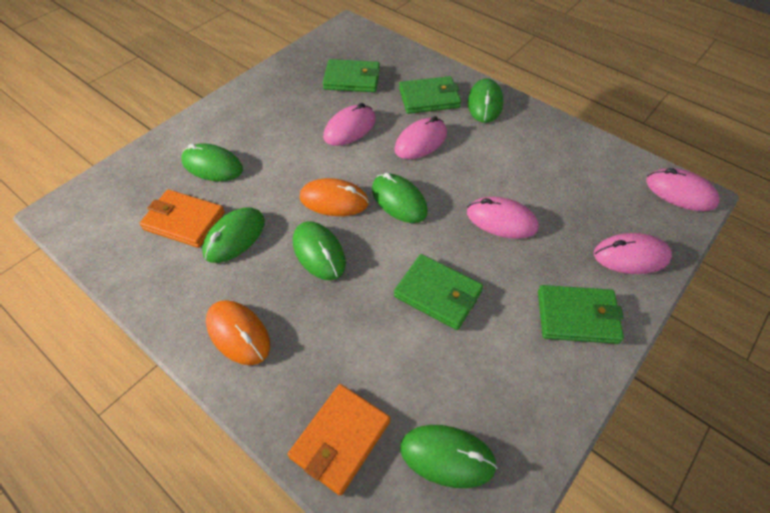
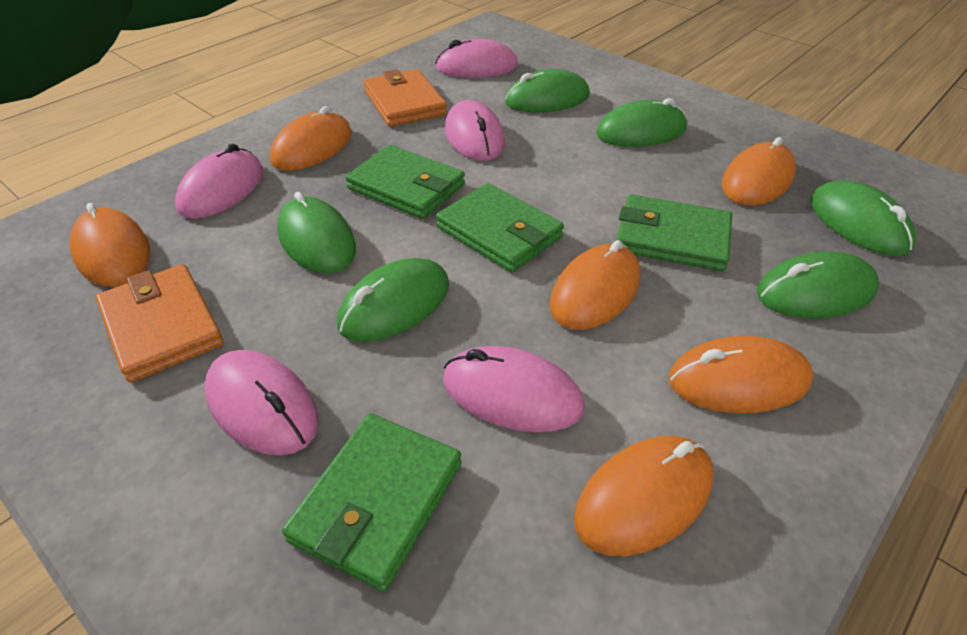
orange mouse: 2 -> 6

